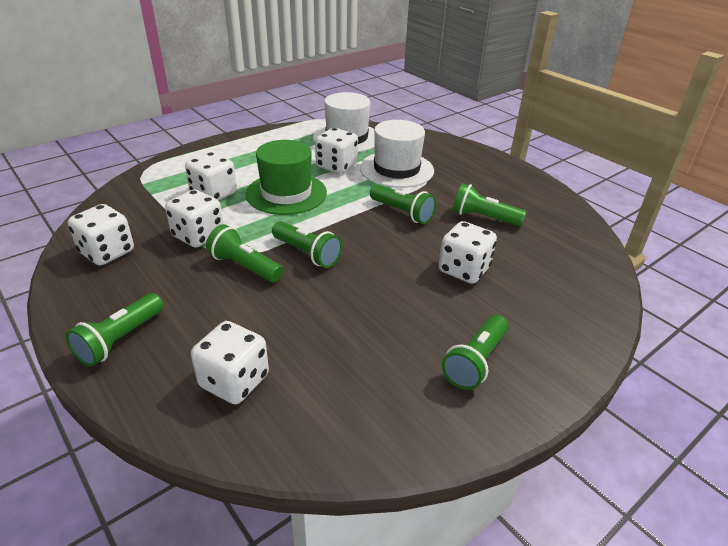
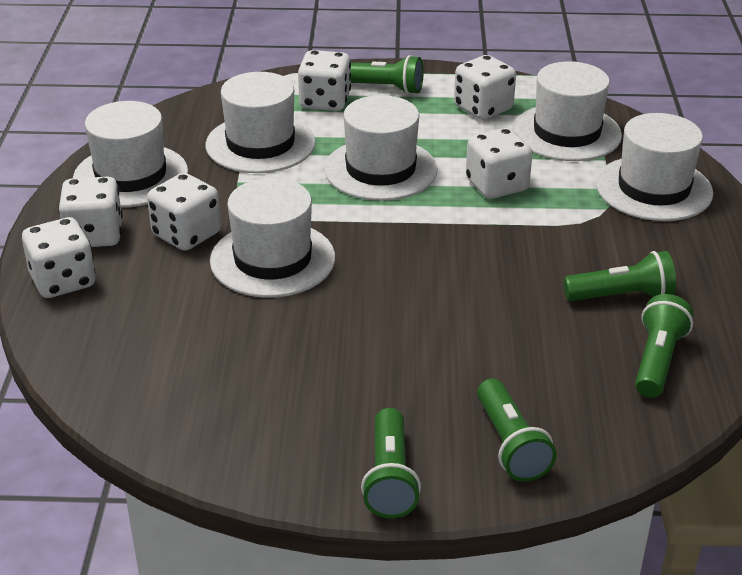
green flashlight: 6 -> 5
green hat: 1 -> 0
white hat: 2 -> 6

